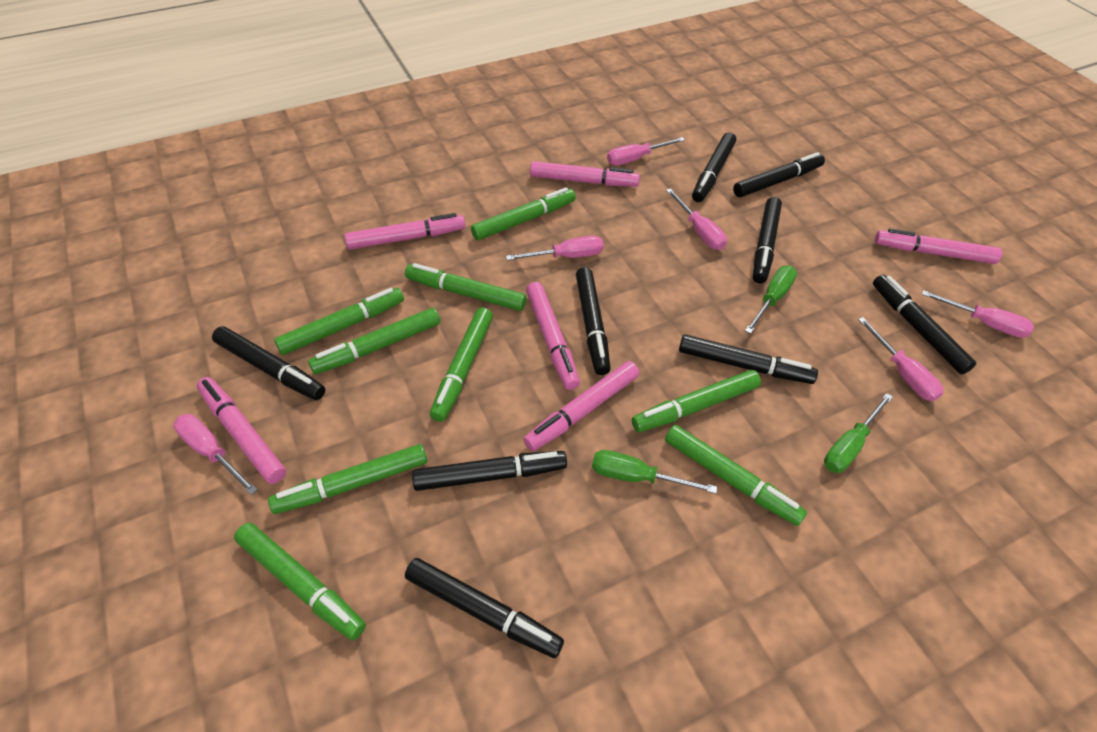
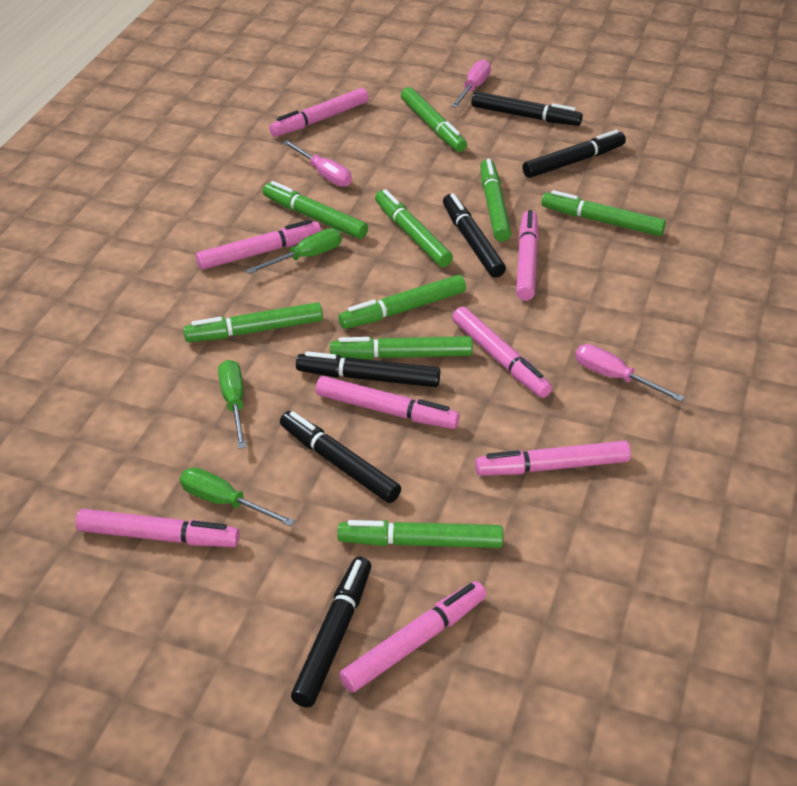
black marker: 9 -> 6
pink marker: 6 -> 8
pink screwdriver: 6 -> 3

